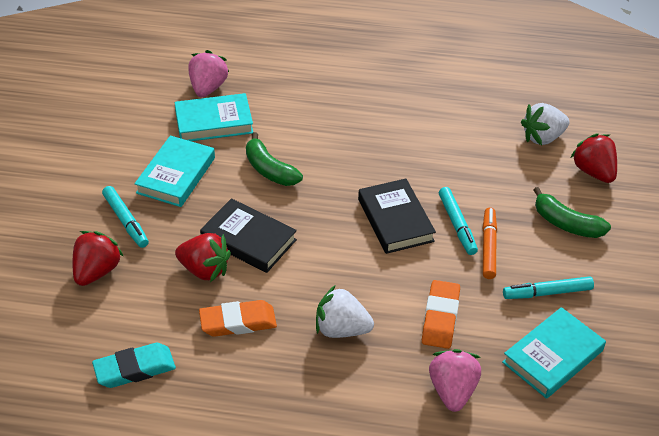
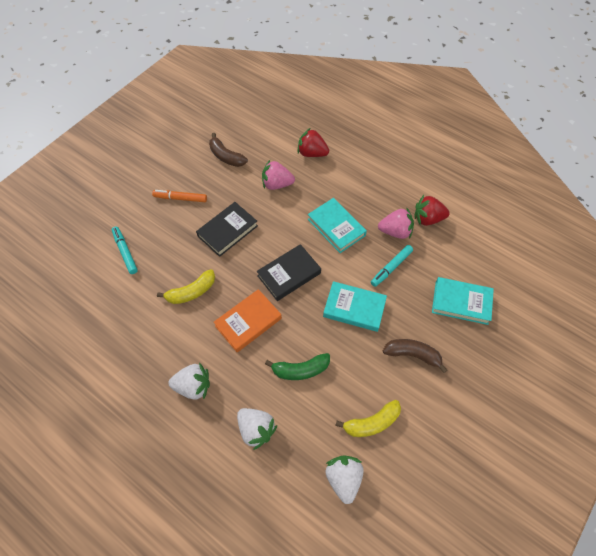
brown banana: 0 -> 2
green banana: 2 -> 1
orange book: 0 -> 1
orange eraser: 2 -> 0
red strawberry: 3 -> 2
turquoise eraser: 1 -> 0
turquoise marker: 3 -> 2
white strawberry: 2 -> 3
yellow banana: 0 -> 2

